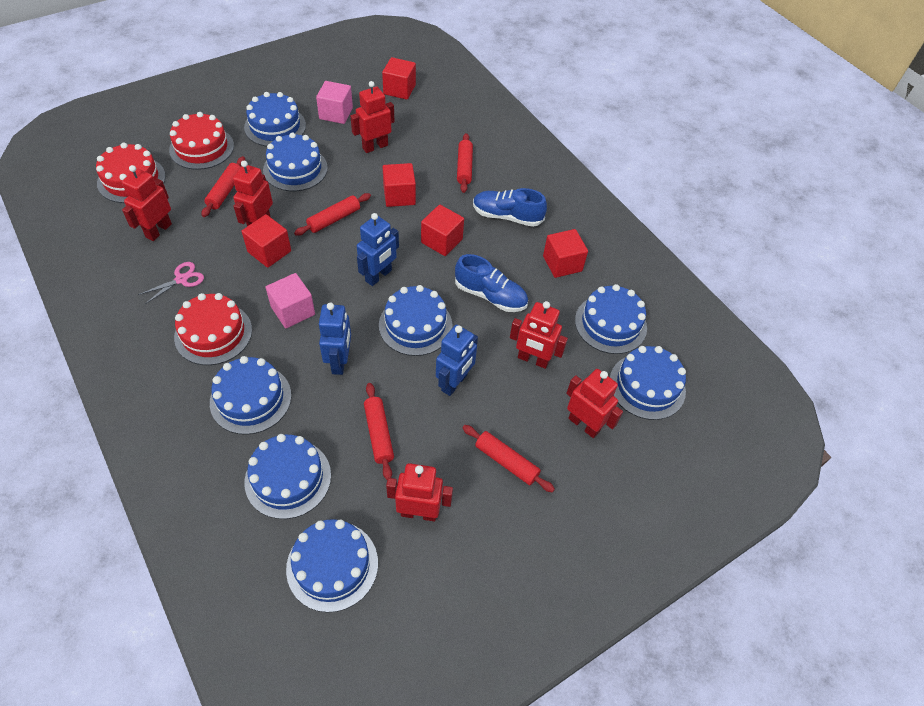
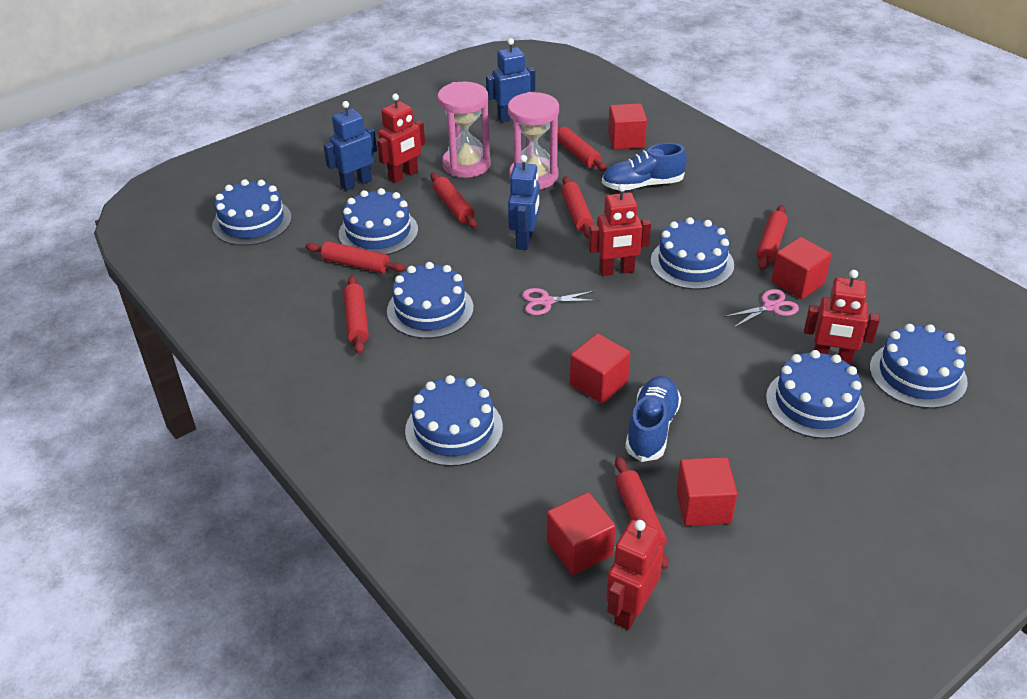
blue cake: 8 -> 7
pink cube: 2 -> 0
pink hourglass: 0 -> 2
pink scissors: 1 -> 2
red cake: 3 -> 0
red robot: 6 -> 4
red rolling pin: 5 -> 7

